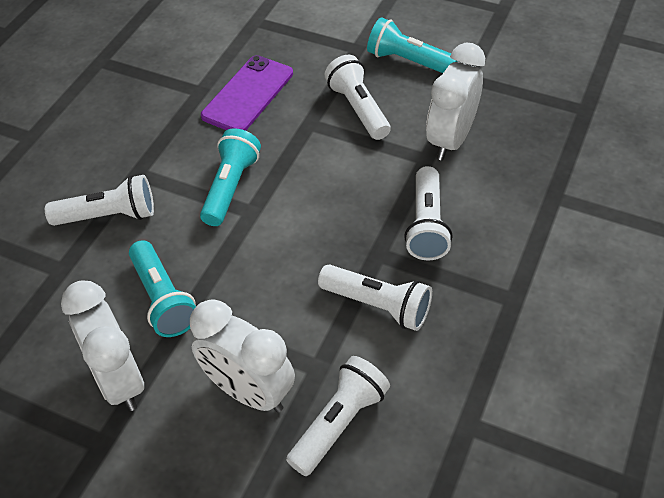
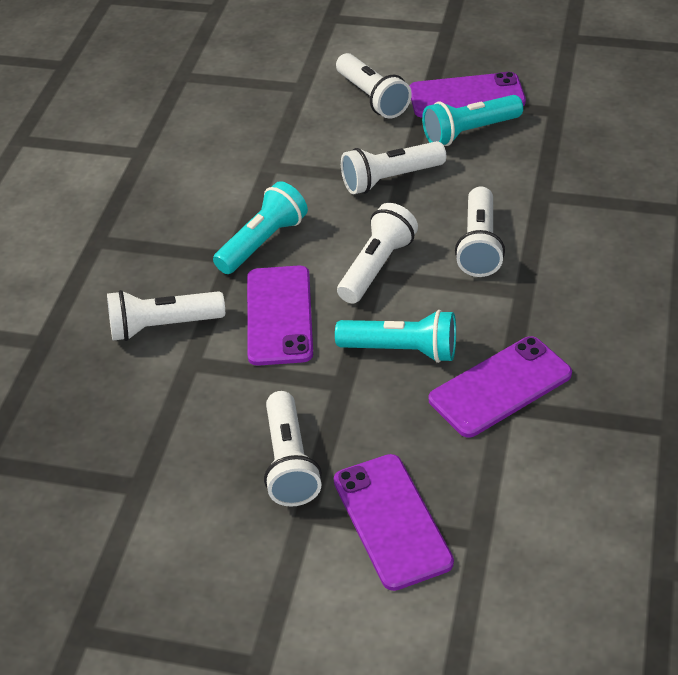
purple phone: 1 -> 4
white clock: 3 -> 0
white flashlight: 5 -> 6

